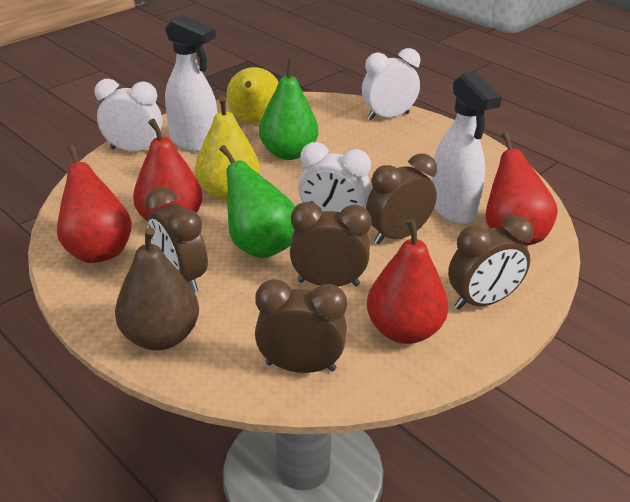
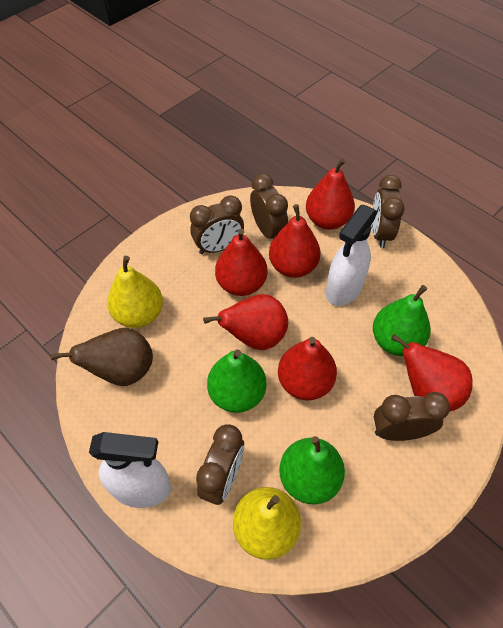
green pear: 2 -> 3
red pear: 4 -> 6
white clock: 3 -> 0

